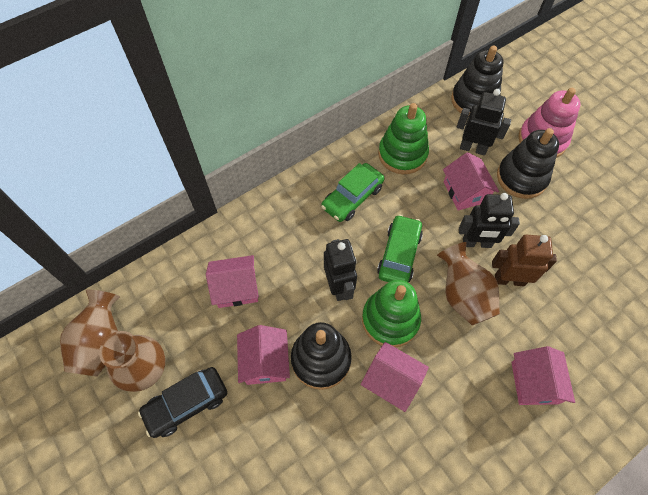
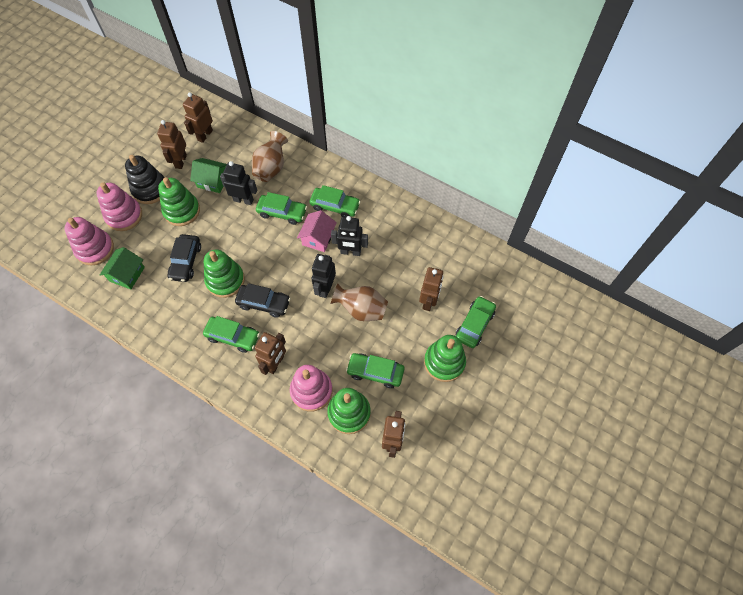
black car: 1 -> 2
black stacking toy: 3 -> 1
brown robot: 1 -> 5
brown vase: 3 -> 2
green car: 2 -> 5
green house: 0 -> 2
green stacking toy: 2 -> 4
pink house: 5 -> 1
pink stacking toy: 1 -> 3

